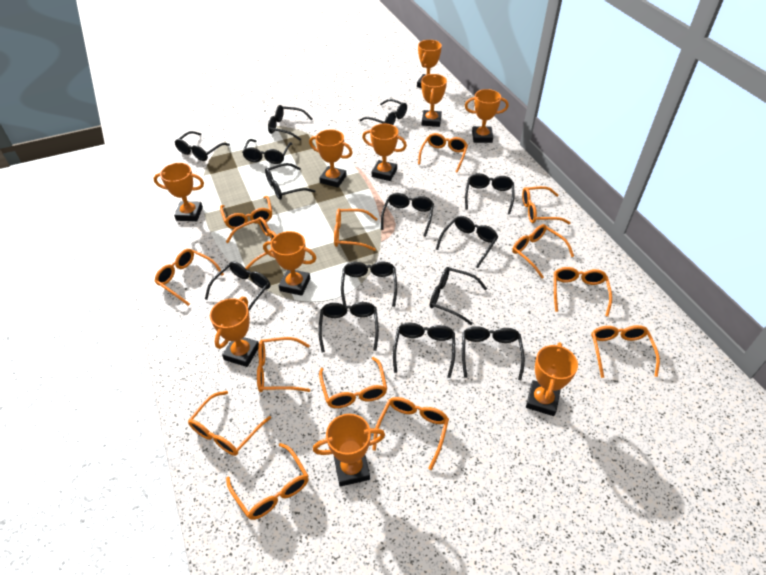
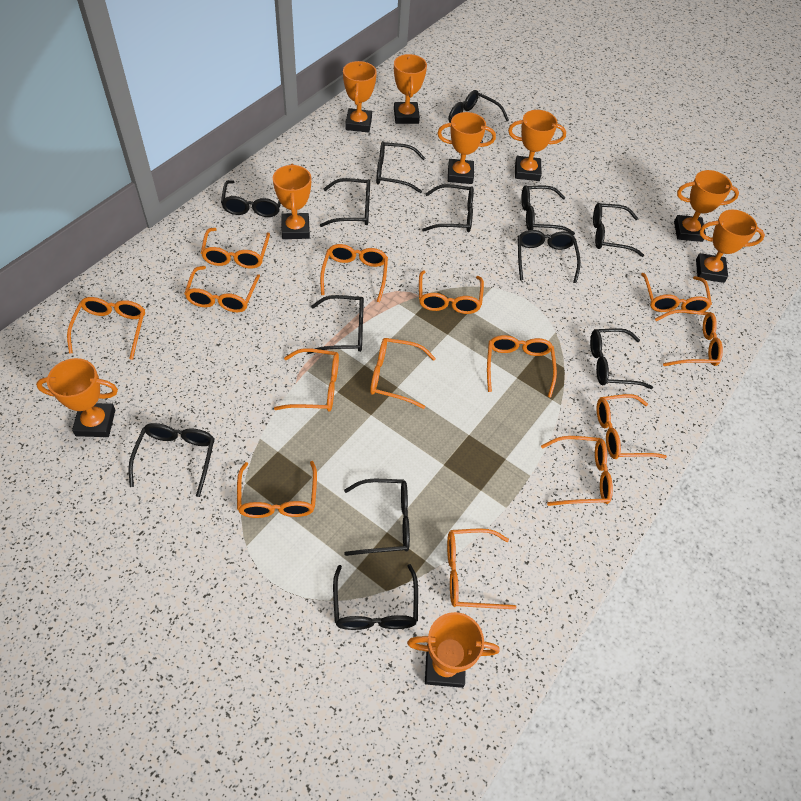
black glasses: 14 -> 13
orange trophy: 10 -> 9

